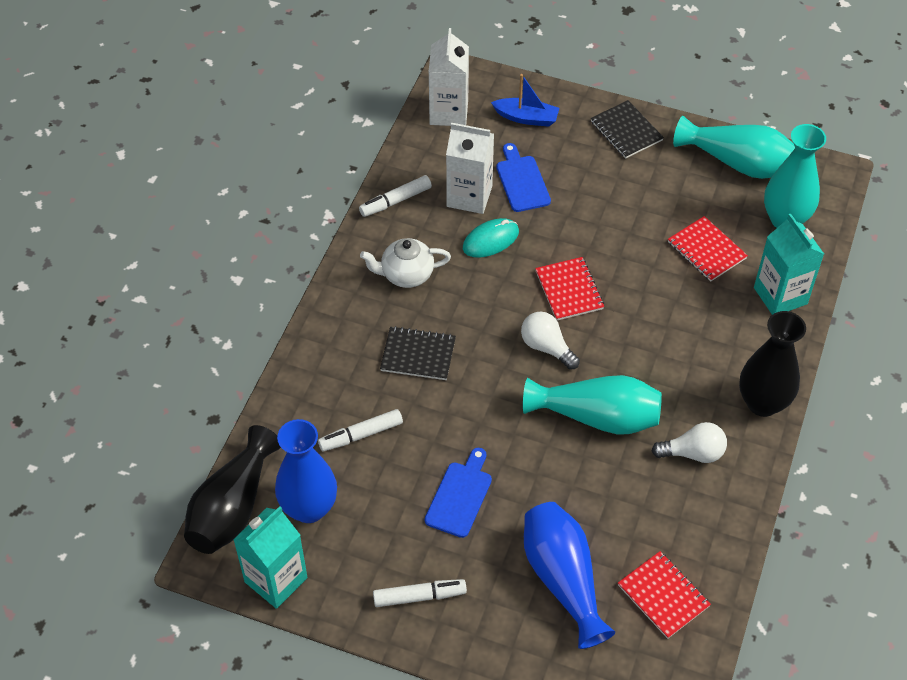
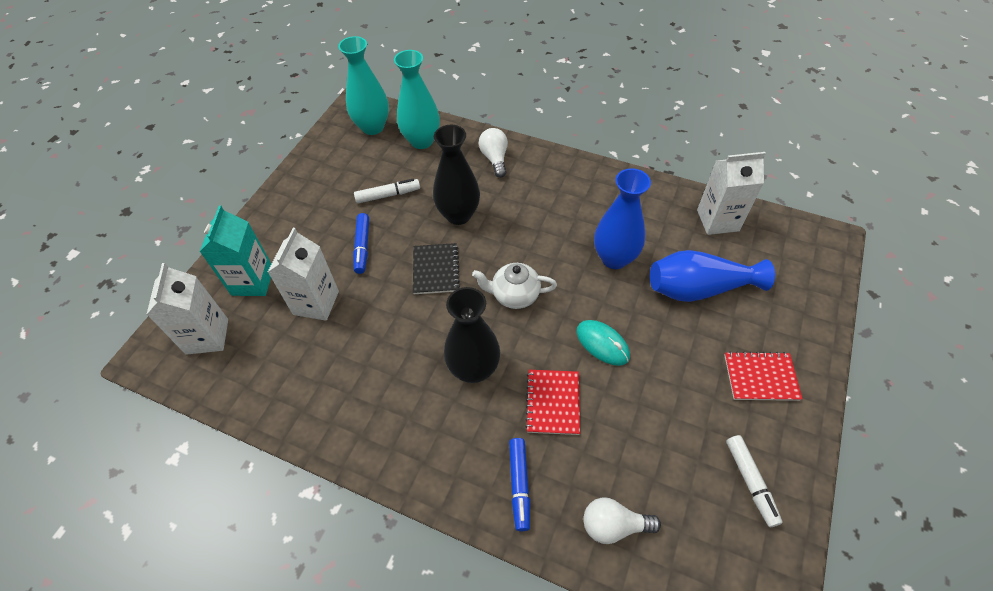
black notebook: 2 -> 1
blue boat: 1 -> 0
blue cutting board: 2 -> 0
blue marker: 0 -> 2
red notebook: 3 -> 2
turquoise carton: 2 -> 1
turquoise vase: 3 -> 2
white carton: 2 -> 3
white marker: 3 -> 2

